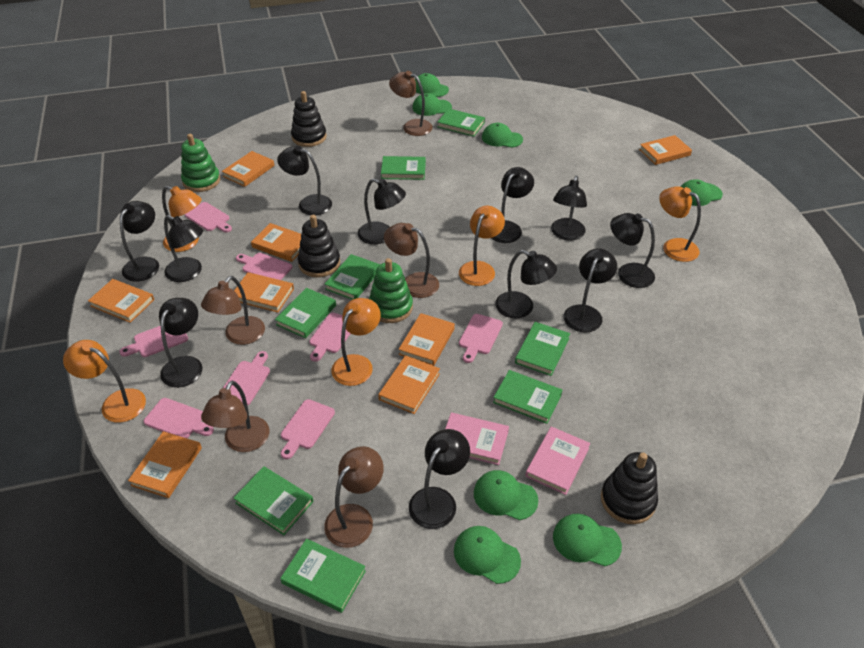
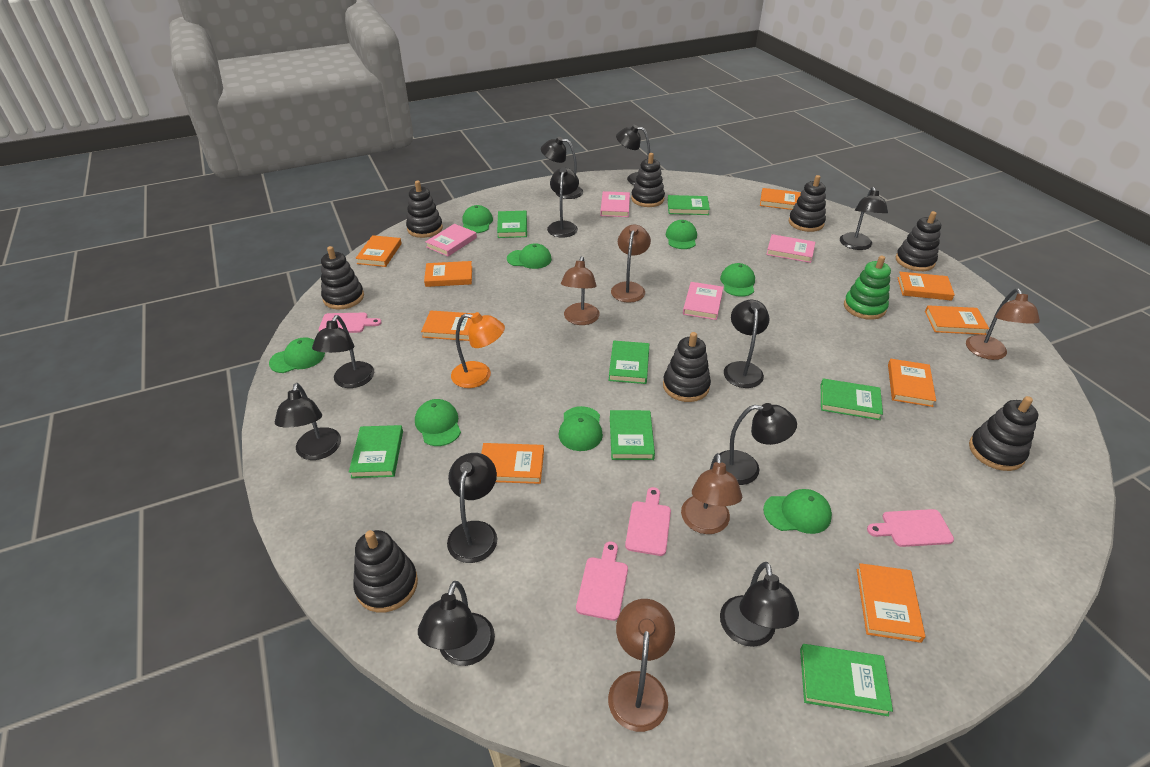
black stacking toy: 3 -> 8
green book: 8 -> 7
green cap: 7 -> 8
green stacking toy: 2 -> 1
orange book: 8 -> 9
orange lamp: 5 -> 1
pink book: 2 -> 4
pink cutting board: 8 -> 4

